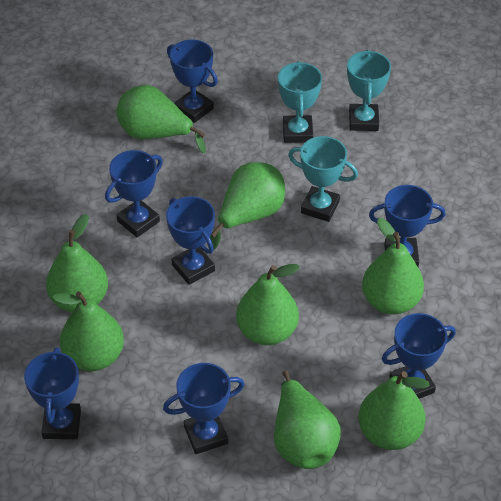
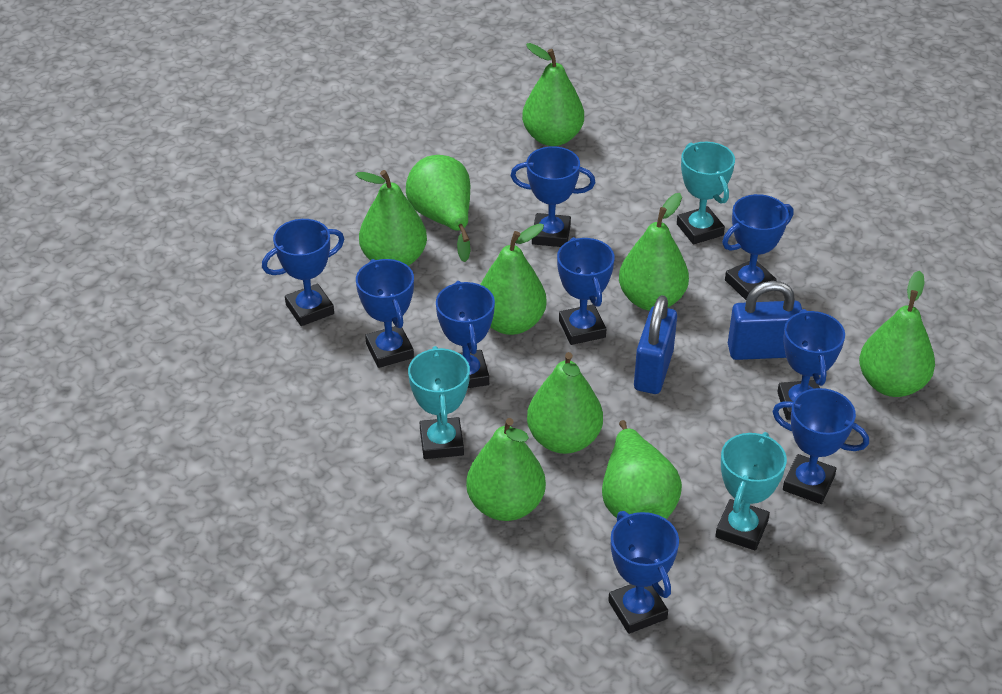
blue padlock: 0 -> 2
blue trophy: 7 -> 9
green pear: 8 -> 9

